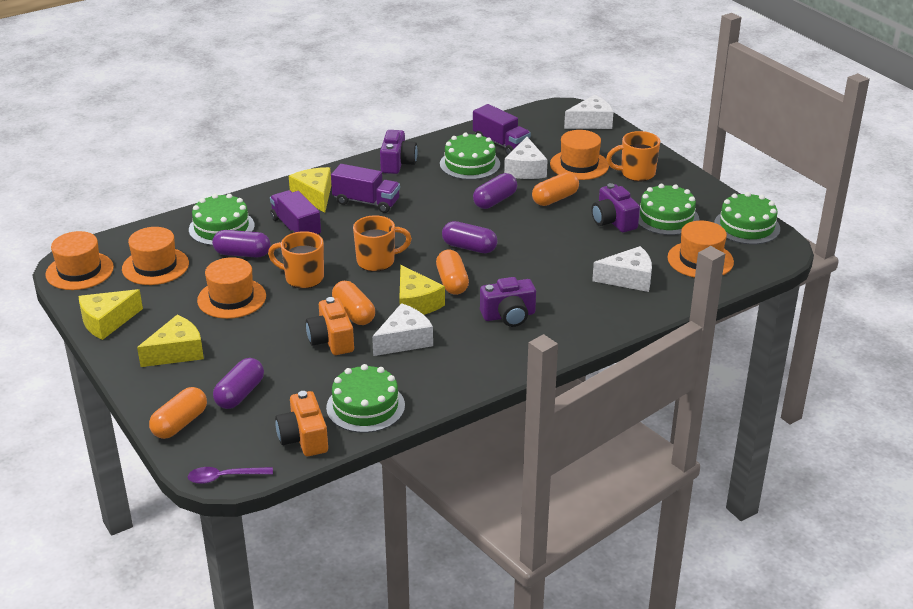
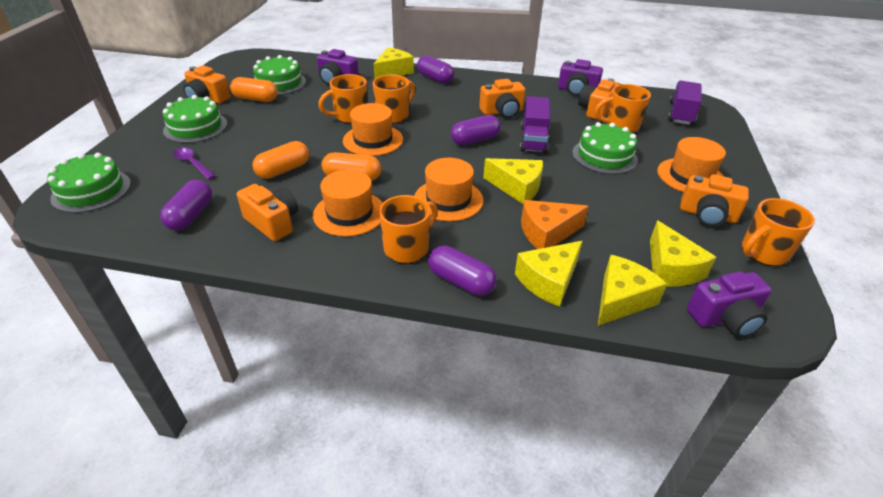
green cake: 5 -> 4
orange camera: 2 -> 5
orange capsule: 4 -> 3
orange cheese: 0 -> 1
orange hat: 5 -> 4
orange mug: 3 -> 5
purple truck: 3 -> 2
white cheese: 4 -> 0
yellow cheese: 4 -> 5

